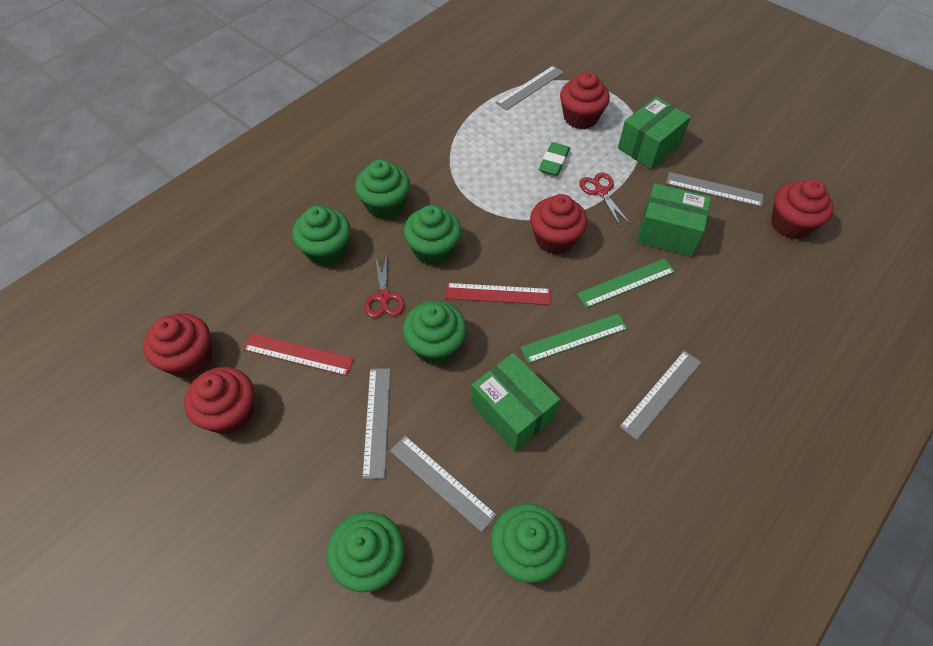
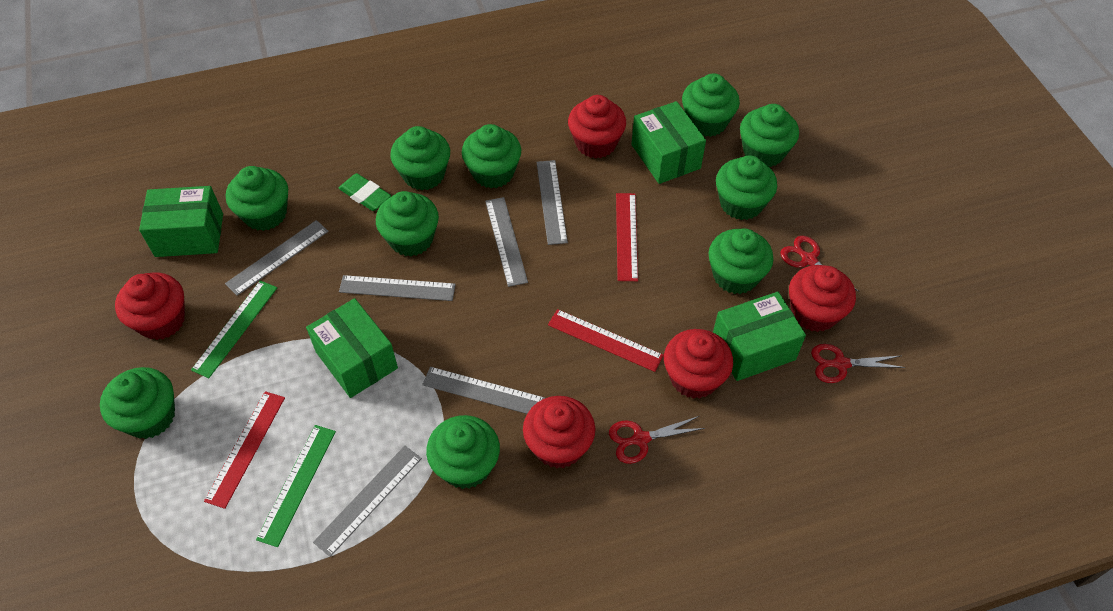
green box: 3 -> 4
green cupcake: 6 -> 10
grey ruler: 5 -> 6
red ruler: 2 -> 3
red scissors: 2 -> 3

